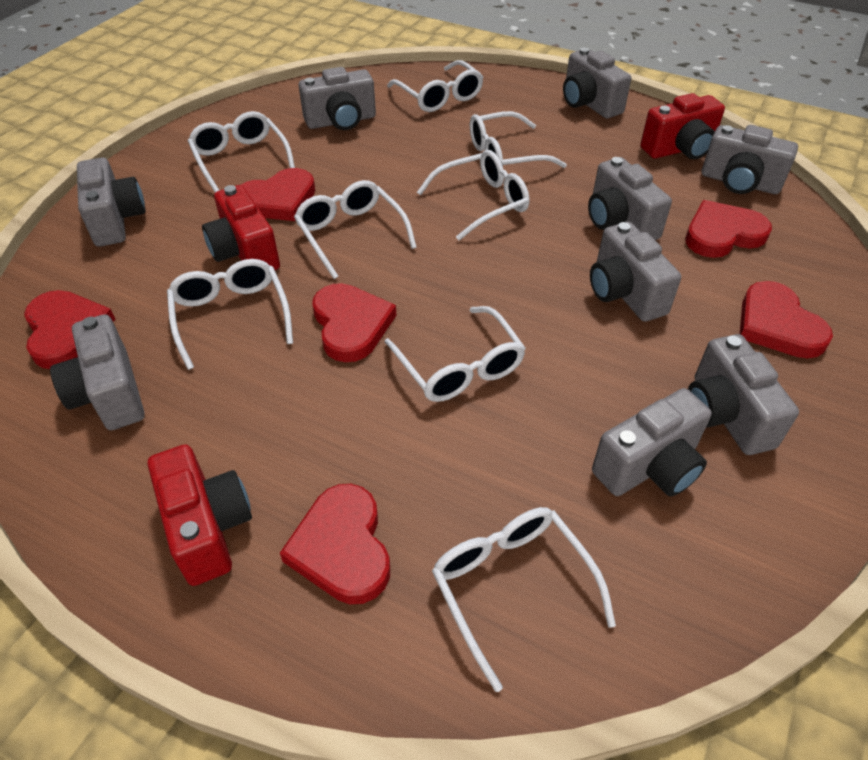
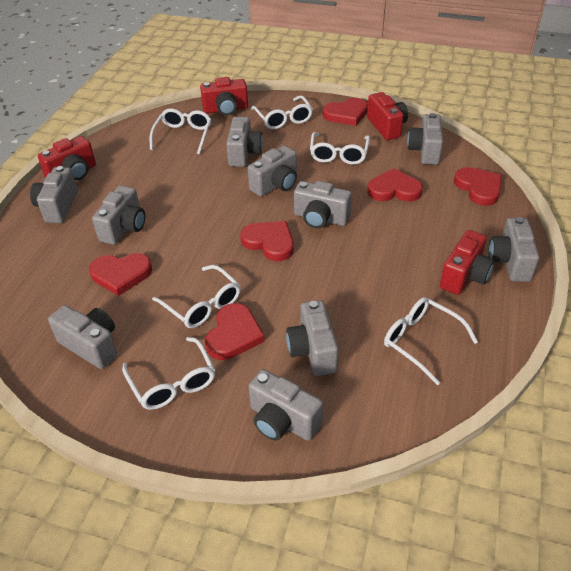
grey camera: 9 -> 10
red camera: 3 -> 4
white glasses: 8 -> 6

